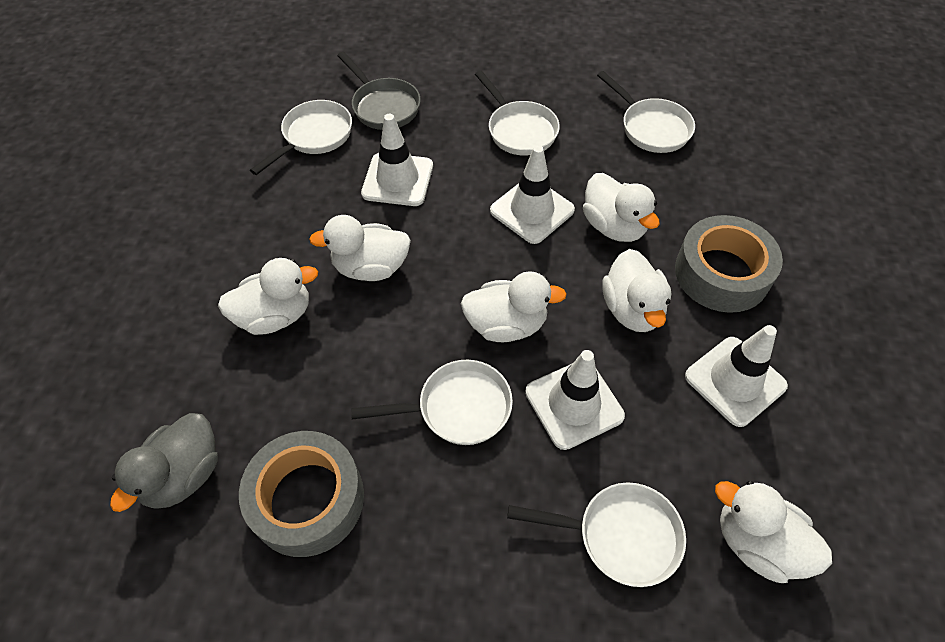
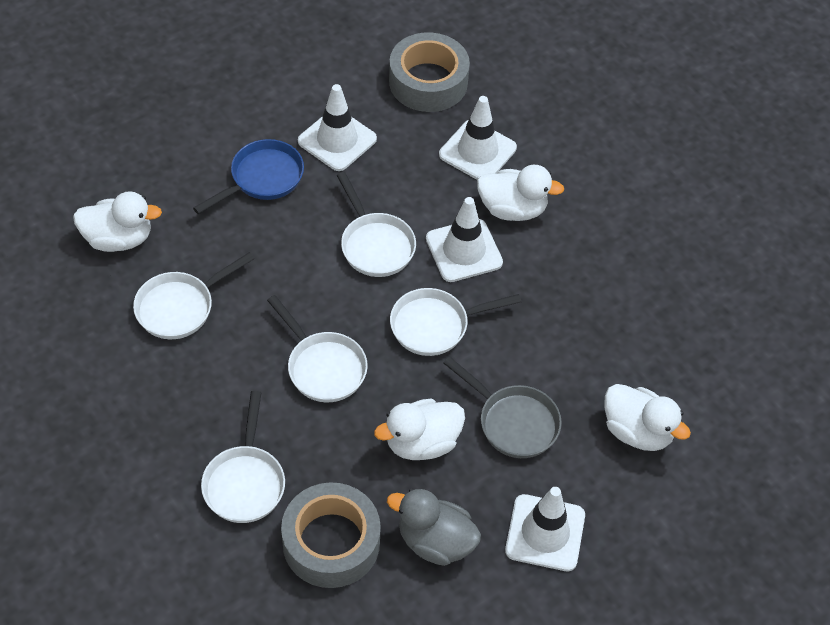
blue pan: 0 -> 1
white duck: 6 -> 4

